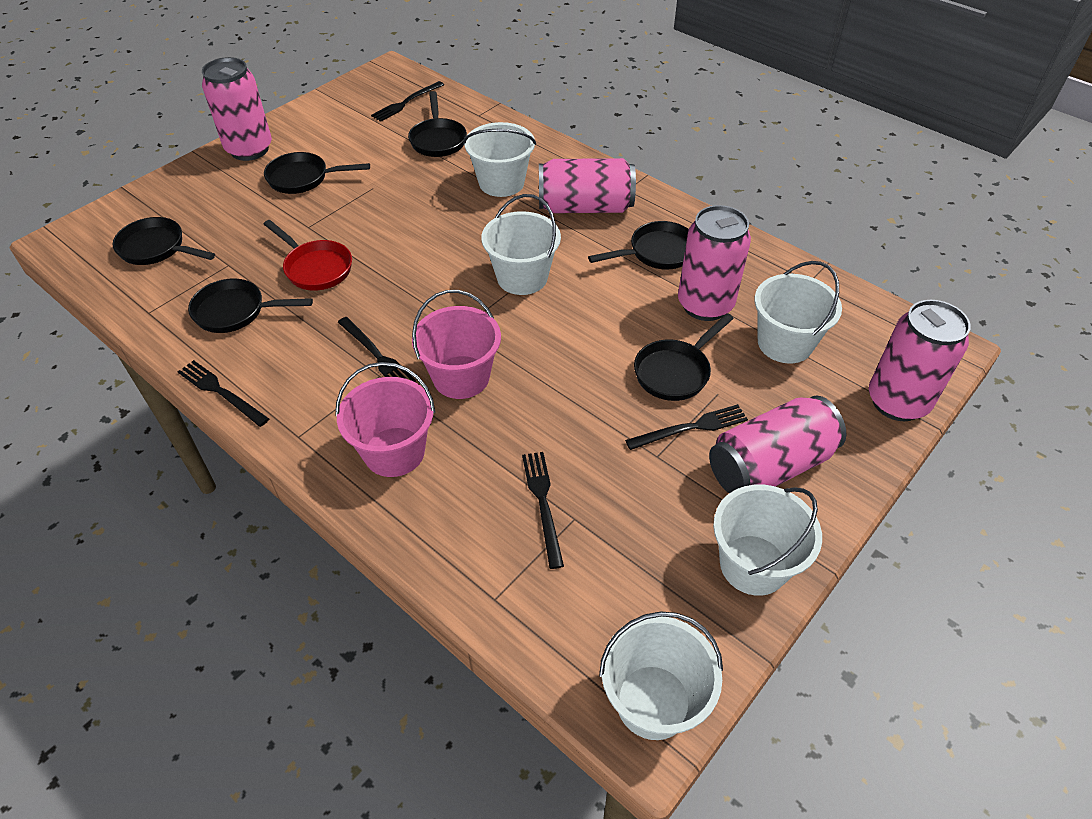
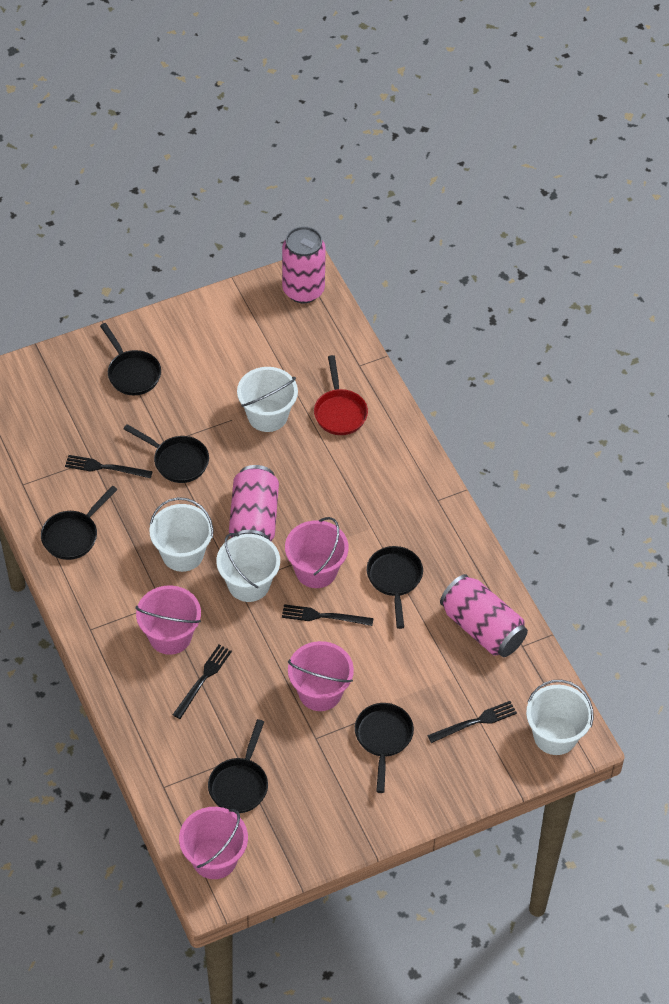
black fork: 5 -> 4
pink bucket: 2 -> 4
pink can: 5 -> 3
white bucket: 5 -> 4

